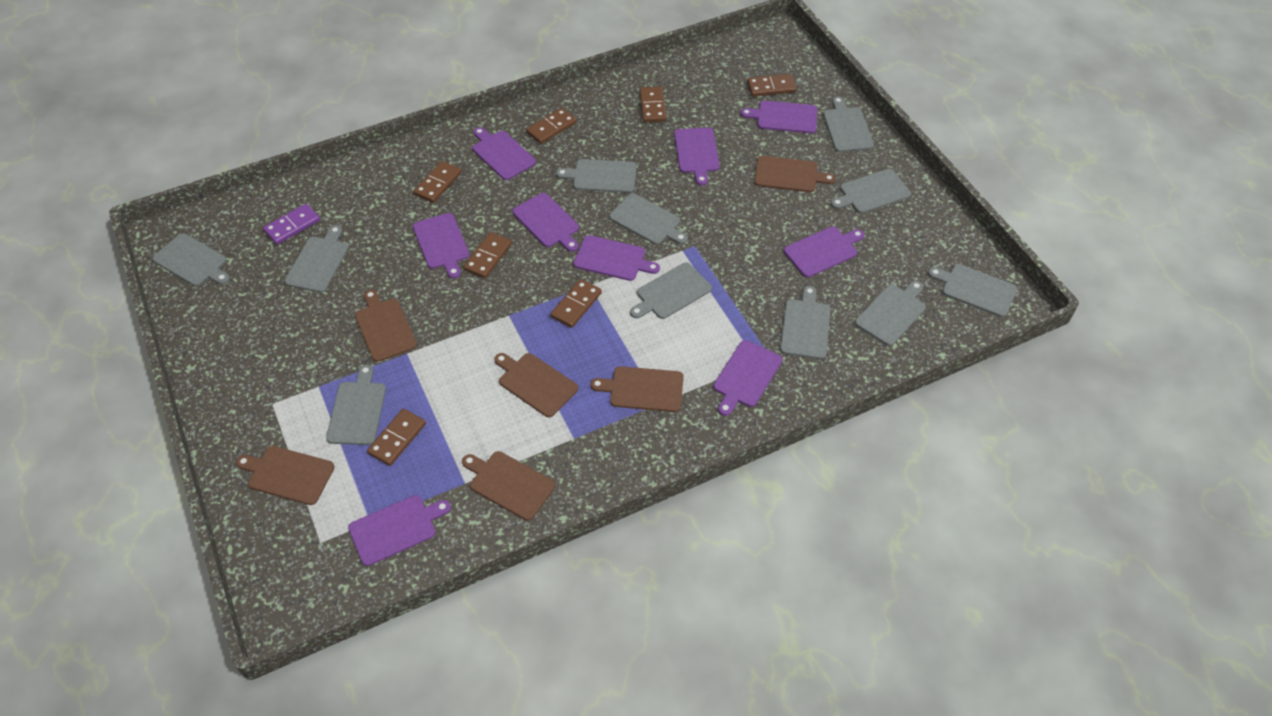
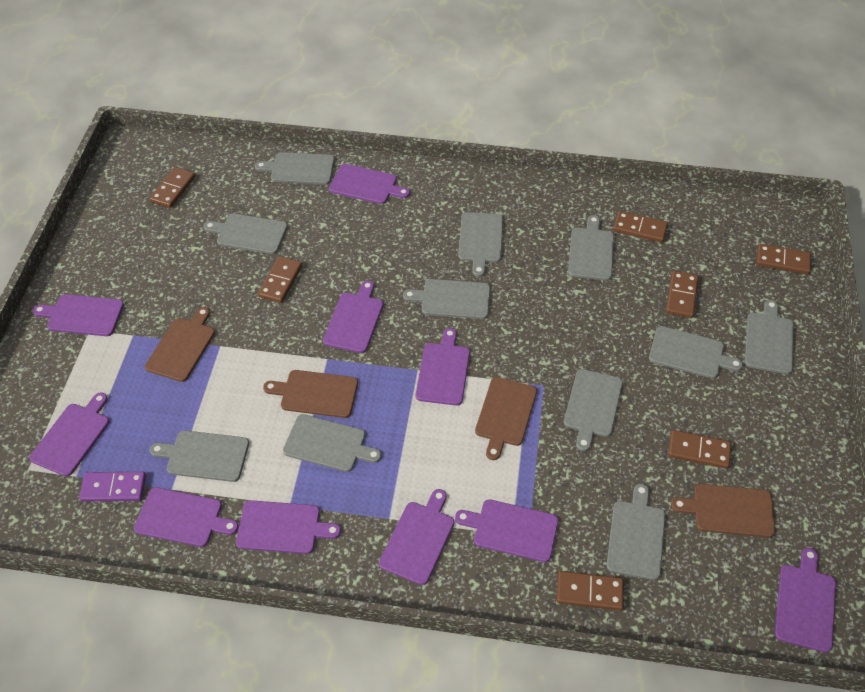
brown cutting board: 6 -> 4
purple cutting board: 9 -> 10

